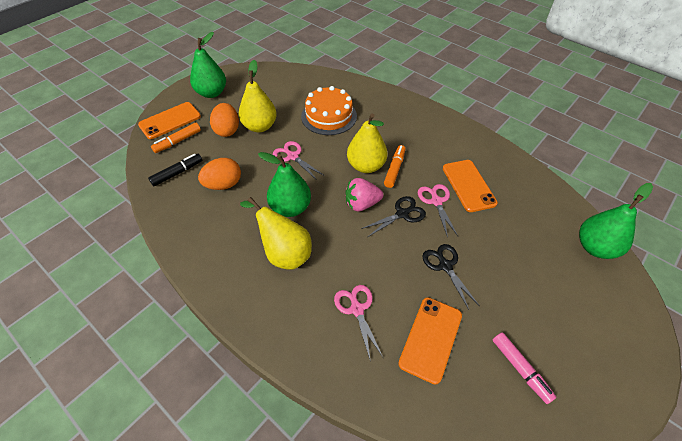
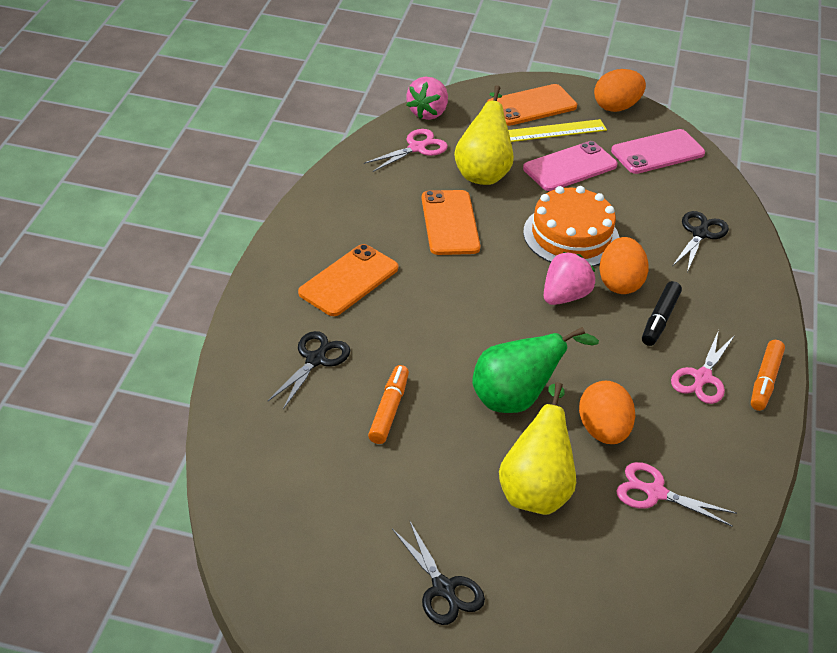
black scissors: 2 -> 3
green pear: 3 -> 1
orange egg: 2 -> 3
pink marker: 1 -> 0
pink phone: 0 -> 2
pink strawberry: 1 -> 2
yellow pear: 3 -> 2
yellow ruler: 0 -> 1

